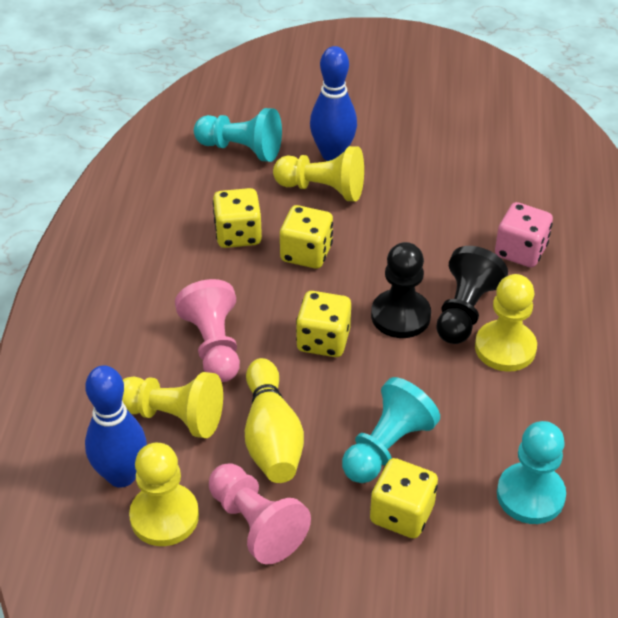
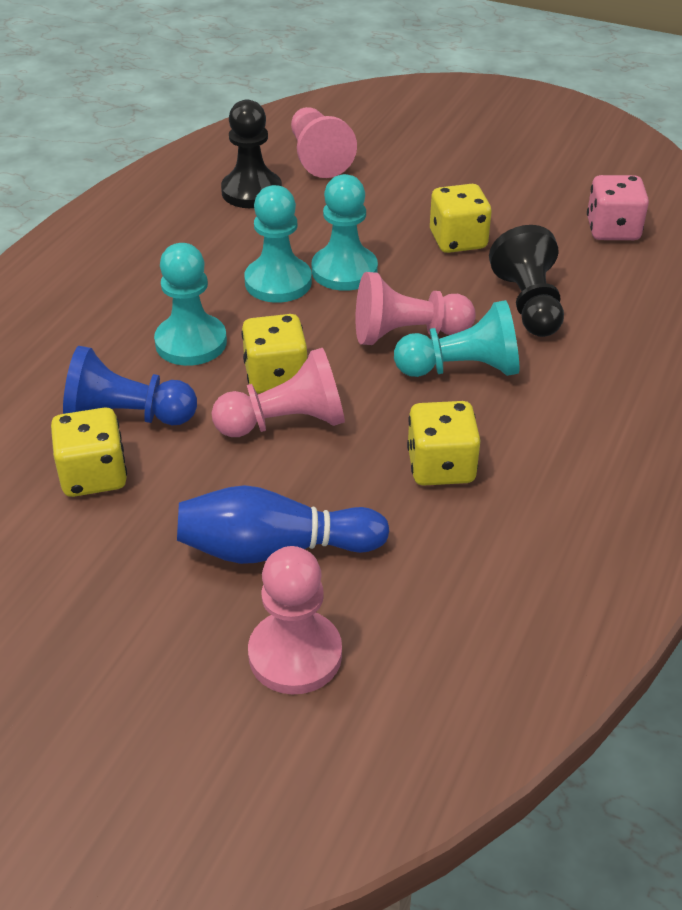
blue bowling pin: 2 -> 1
blue pawn: 0 -> 1
pink pawn: 2 -> 4
turquoise pawn: 3 -> 4
yellow bowling pin: 1 -> 0
yellow pawn: 4 -> 0

